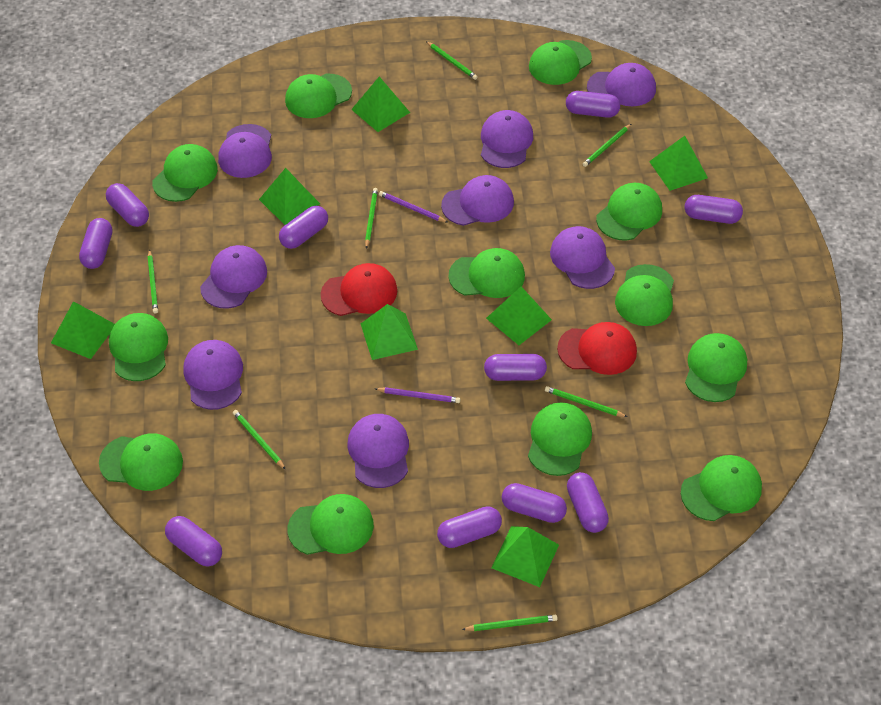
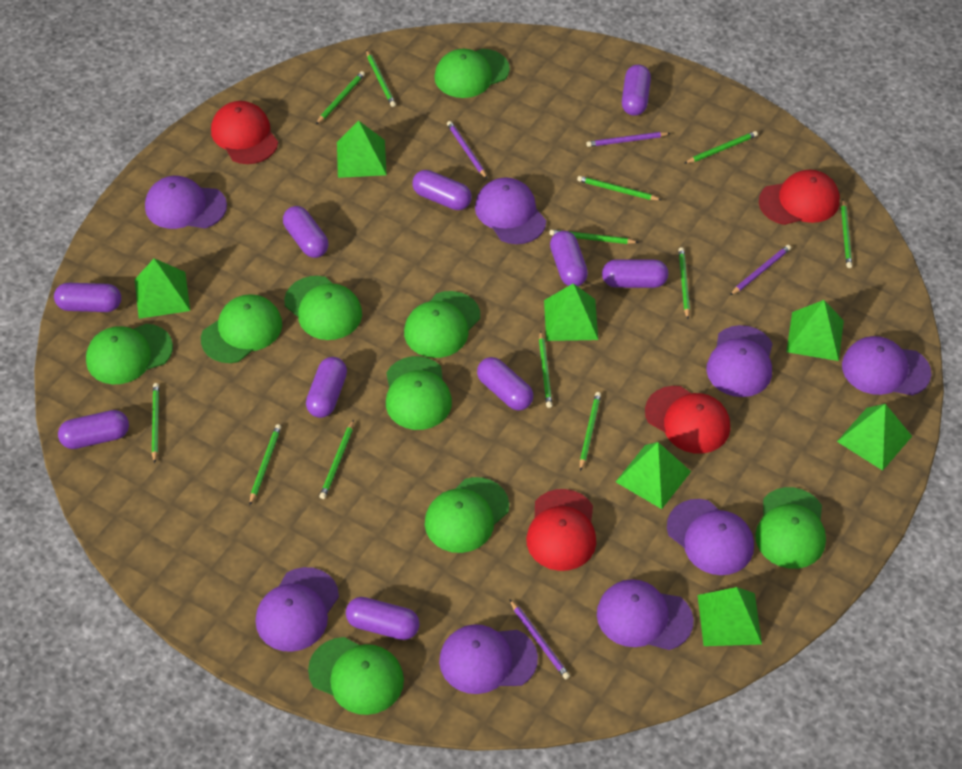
green cap: 12 -> 9
green pencil: 7 -> 12
purple pencil: 2 -> 4
red cap: 2 -> 4

